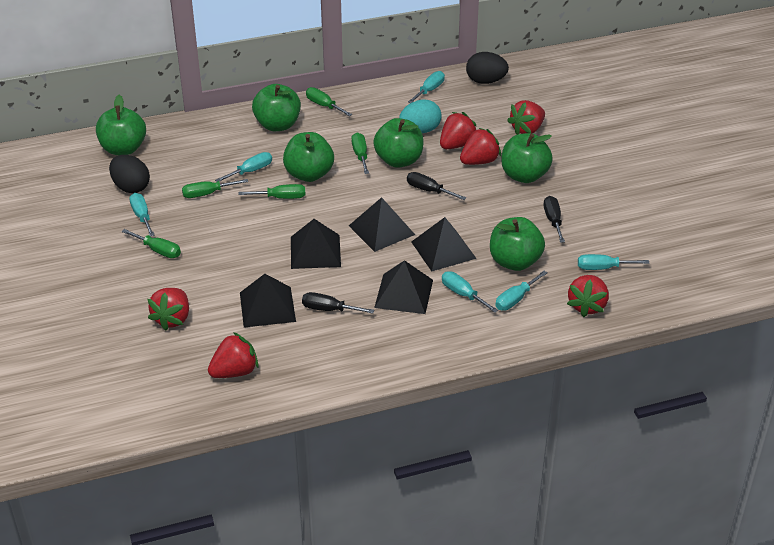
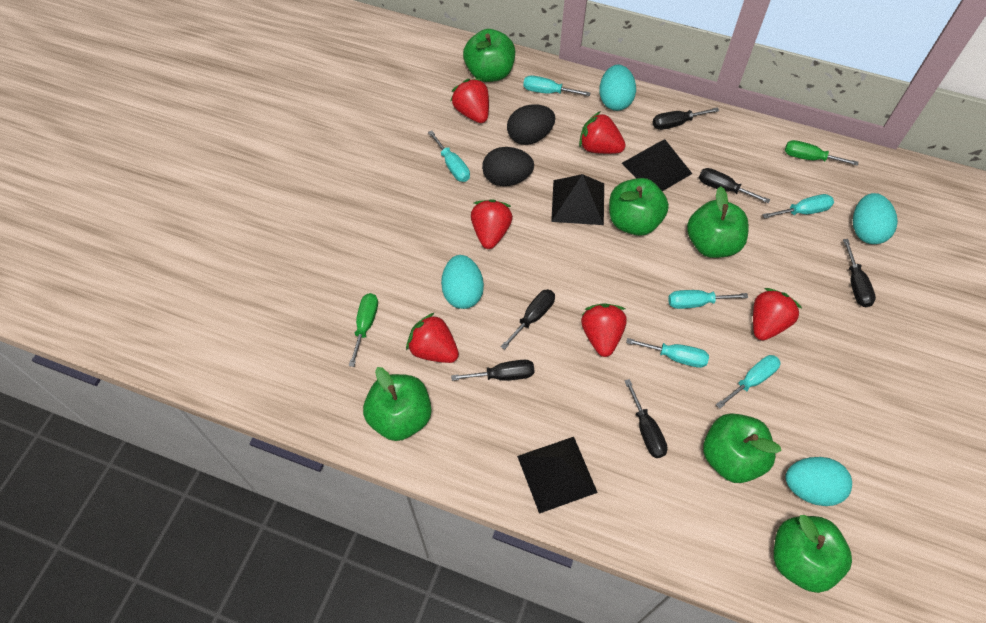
black pyramid: 5 -> 3
black screwdriver: 3 -> 6
green screwdriver: 5 -> 2
turquoise egg: 1 -> 4

